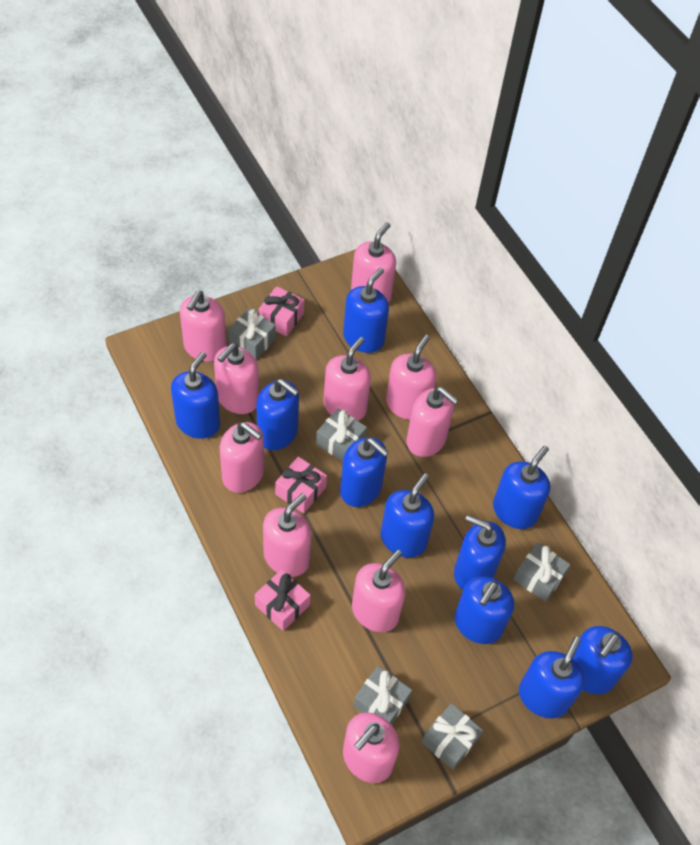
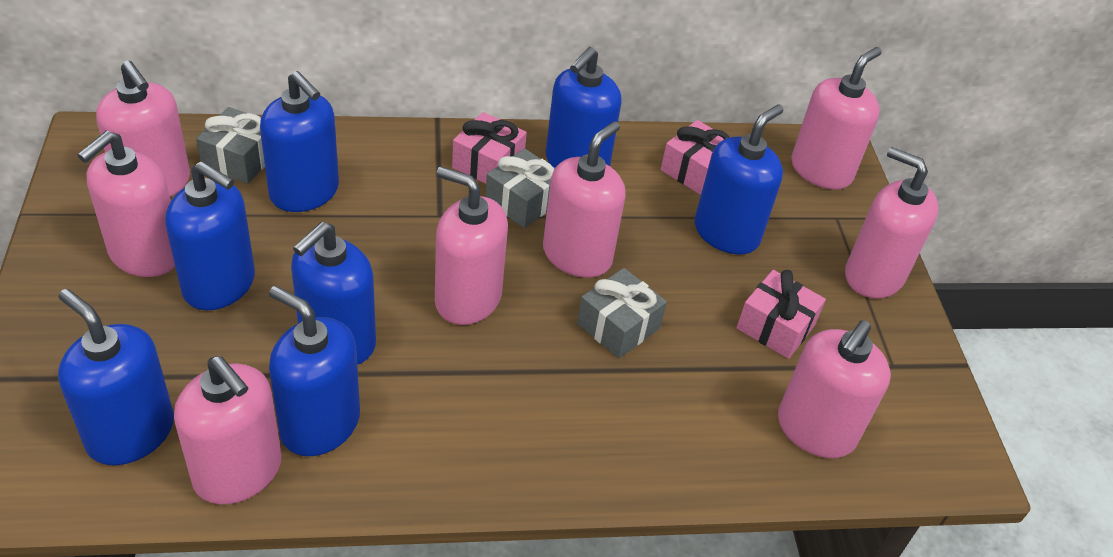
blue soap dispenser: 10 -> 7
grey gift: 5 -> 3
pink soap dispenser: 10 -> 8

